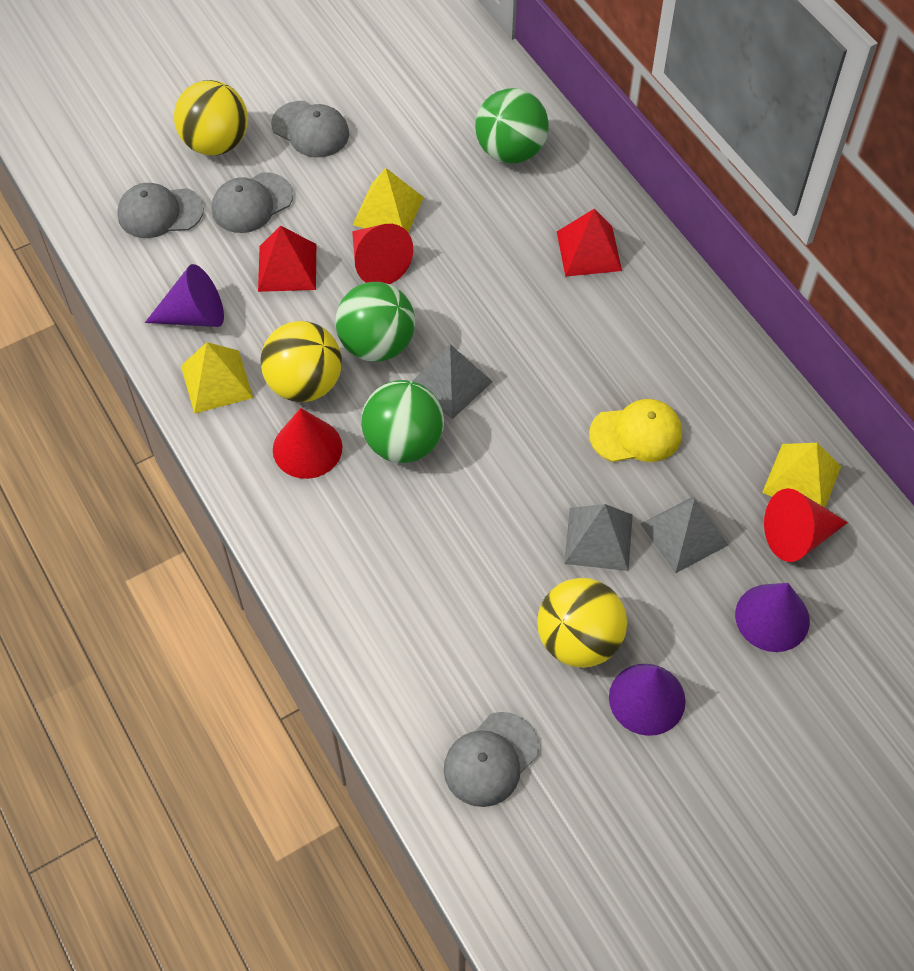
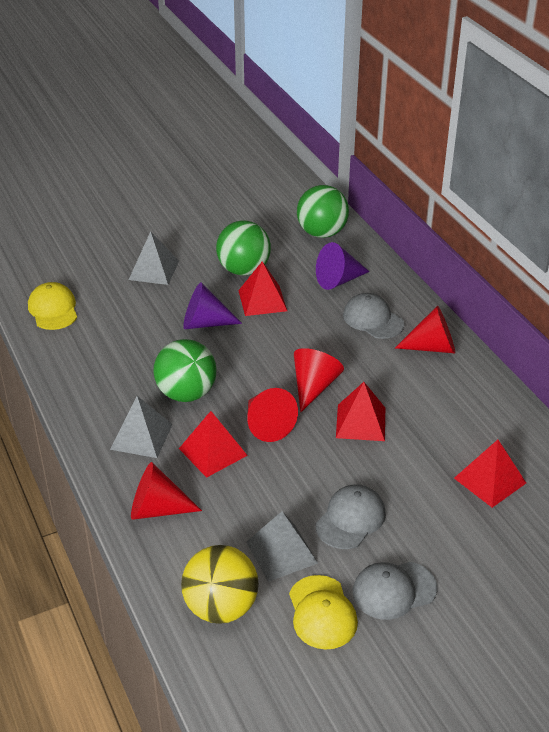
grey cap: 4 -> 3
purple cone: 3 -> 2
red cone: 3 -> 4
red pyramid: 2 -> 4
yellow ball: 3 -> 1
yellow cap: 1 -> 2
yellow pyramid: 3 -> 0

